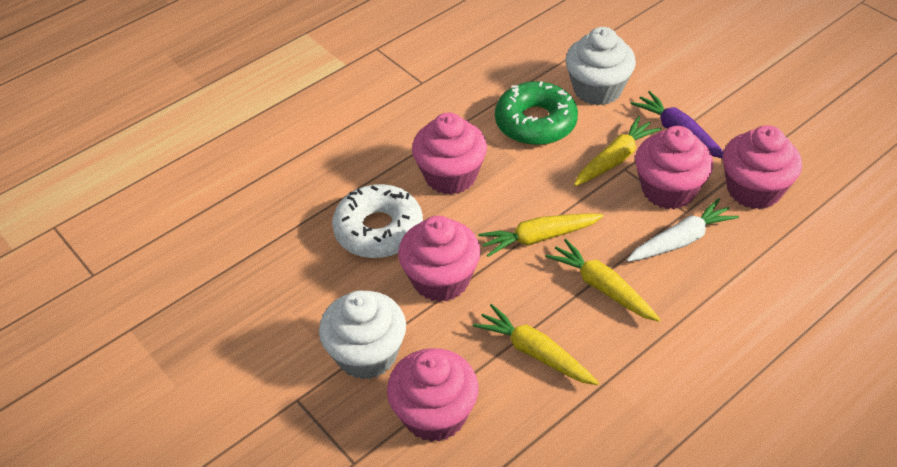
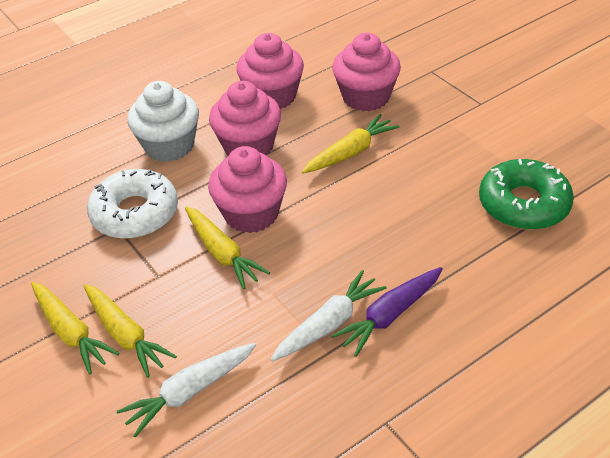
pink cupcake: 5 -> 4
white carrot: 1 -> 2
white cupcake: 2 -> 1

